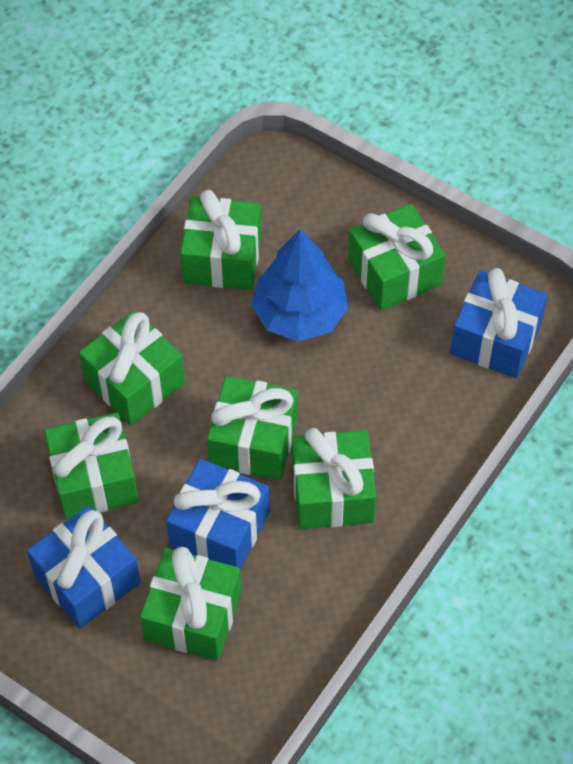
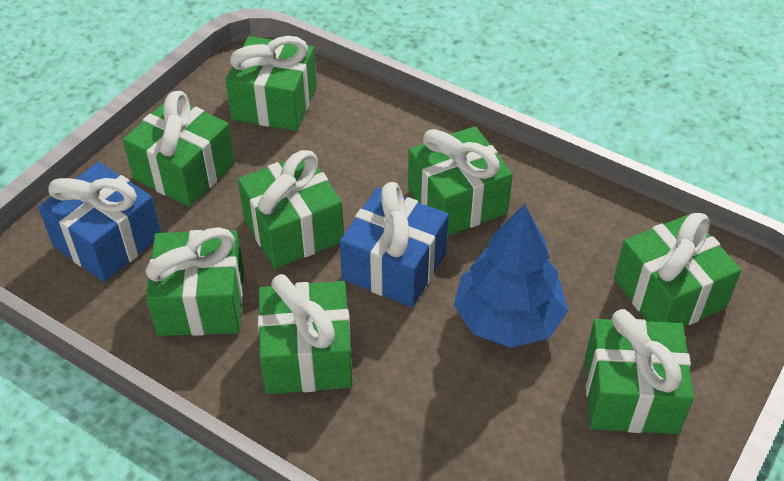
blue gift: 3 -> 2
green gift: 7 -> 8

